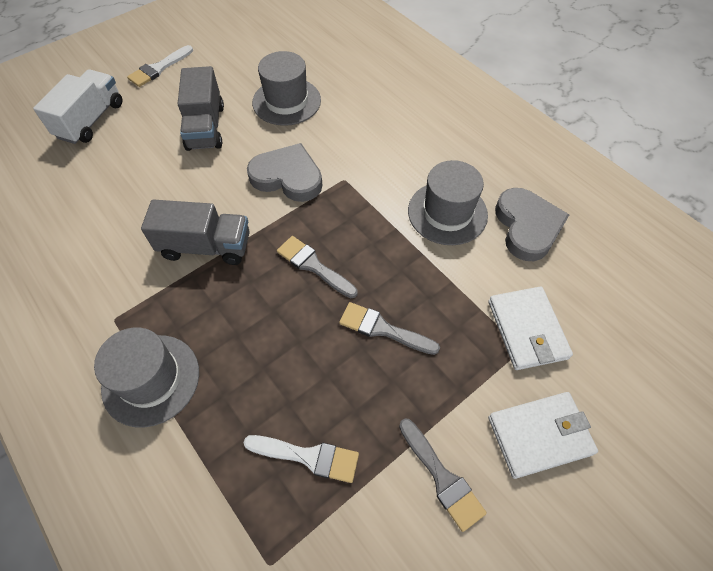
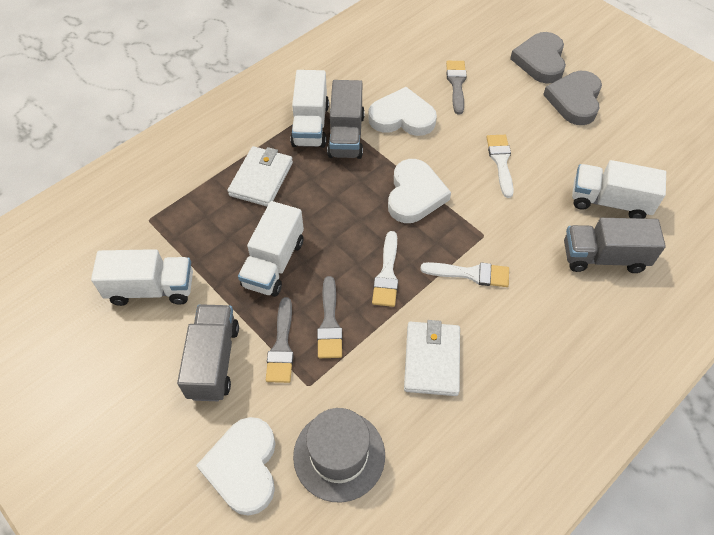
grey hat: 3 -> 1
grey truck: 2 -> 3
white brush: 2 -> 3
white heart: 0 -> 3
white truck: 1 -> 4

